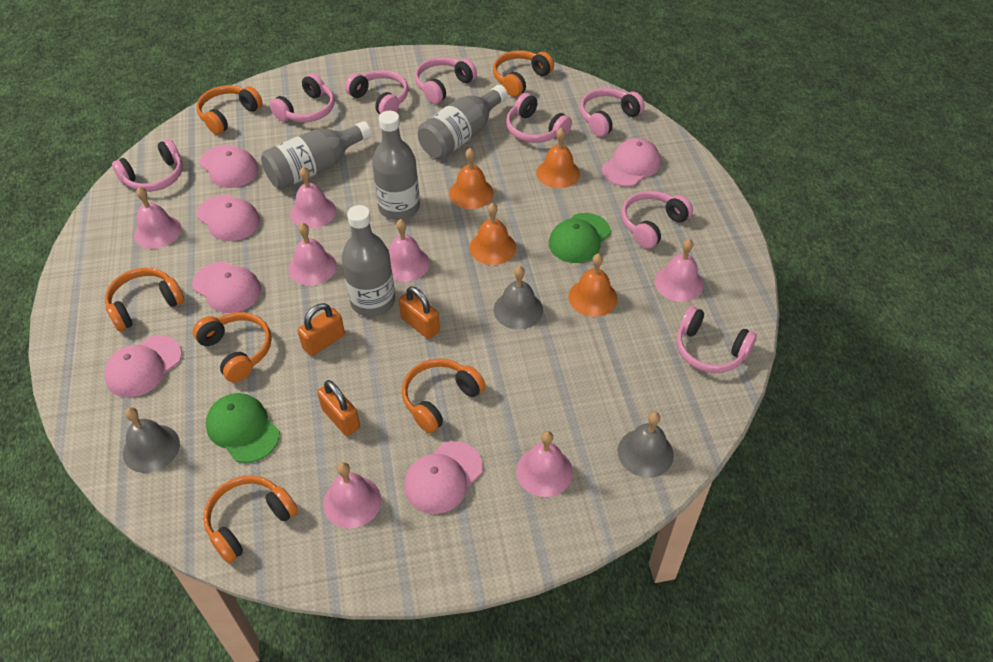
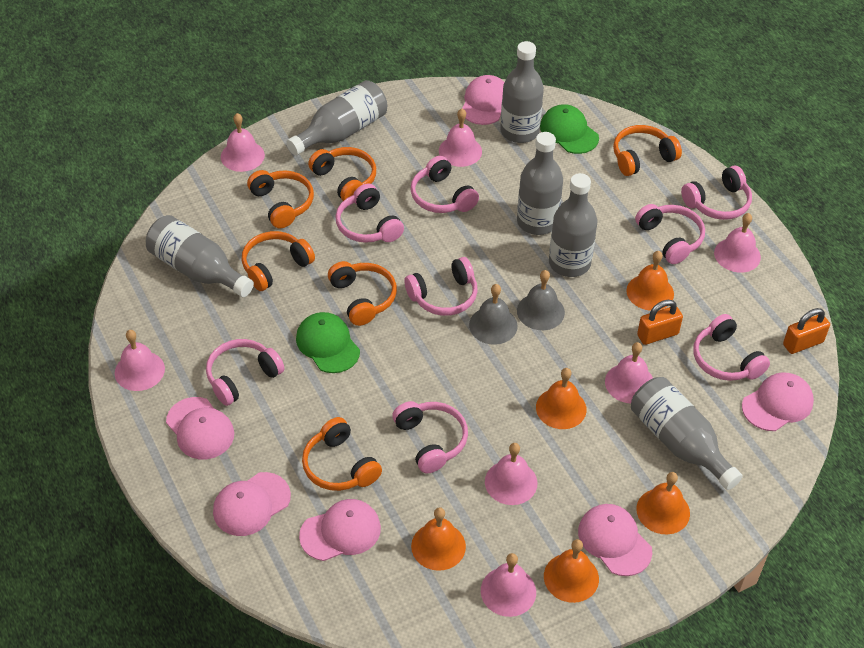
grey bell: 3 -> 2
grey bottle: 4 -> 6
orange bell: 4 -> 5
orange padlock: 3 -> 2

